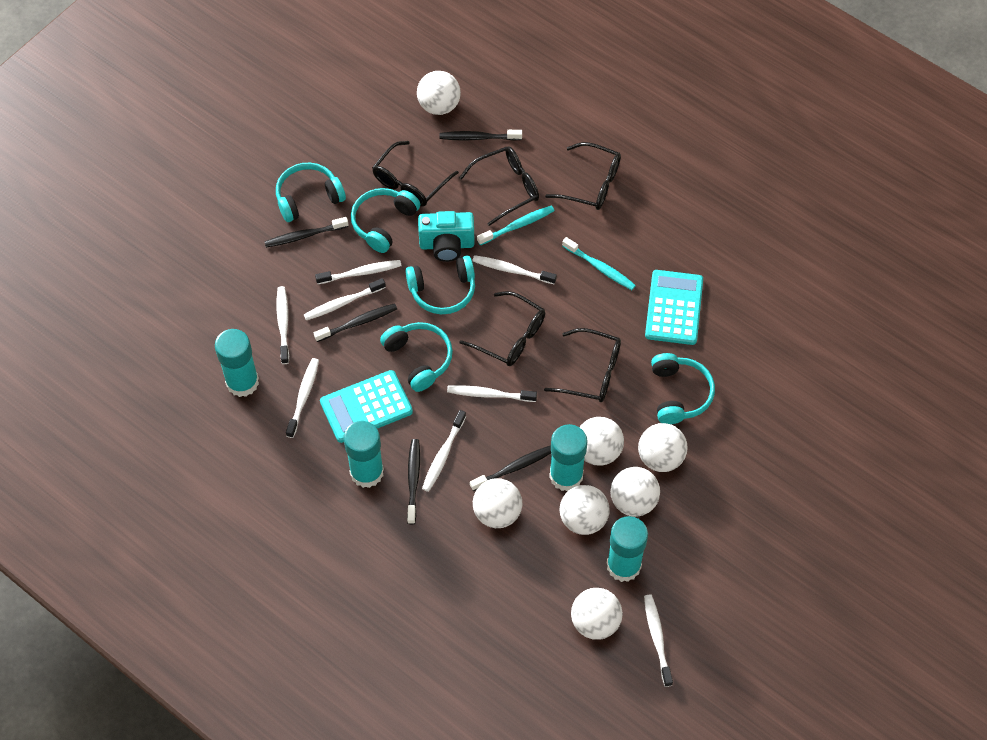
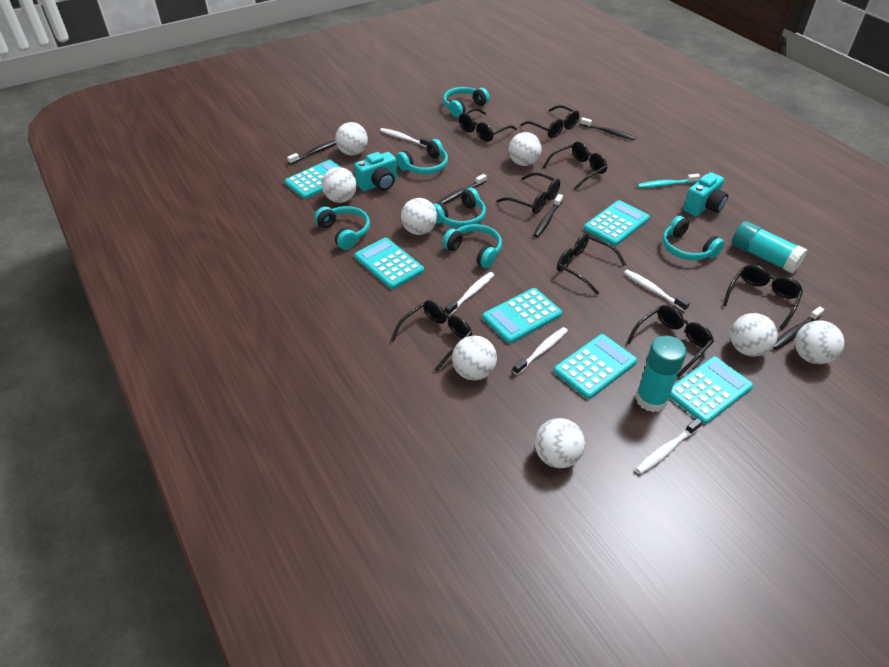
black glasses: 5 -> 8
turquoise calculator: 2 -> 6
turquoise camera: 1 -> 2
turquoise glue stick: 4 -> 2
turquoise headphones: 5 -> 6
turquoise toothbrush: 2 -> 1
white ball: 7 -> 8
white toothbrush: 8 -> 5

